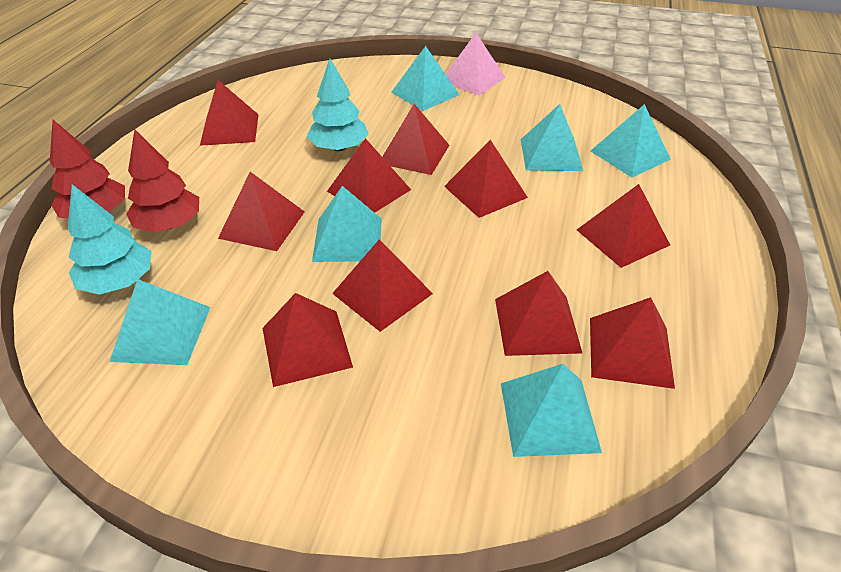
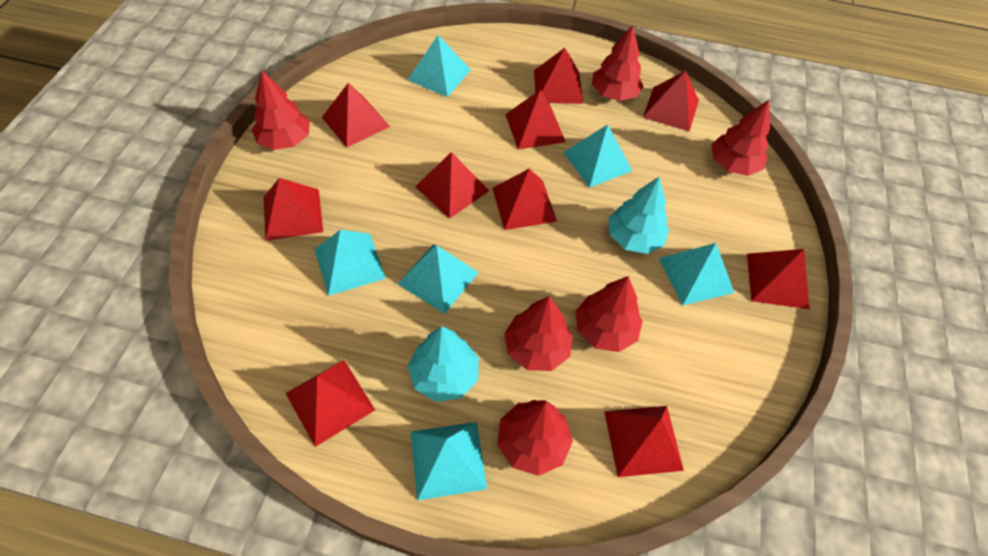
pink pyramid: 1 -> 0
red tree: 2 -> 6

